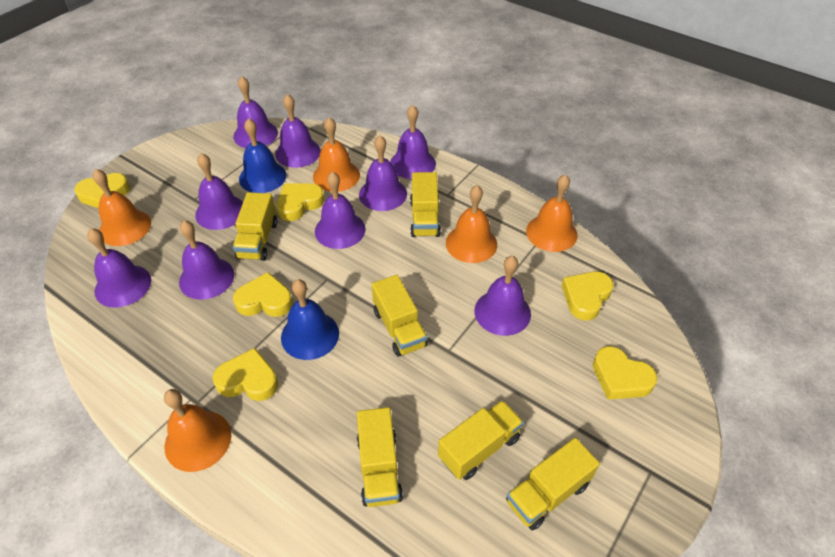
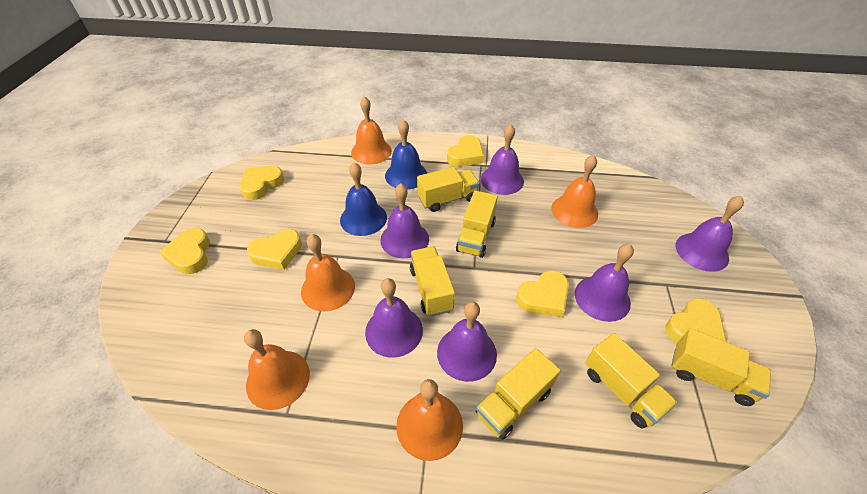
purple bell: 9 -> 6

